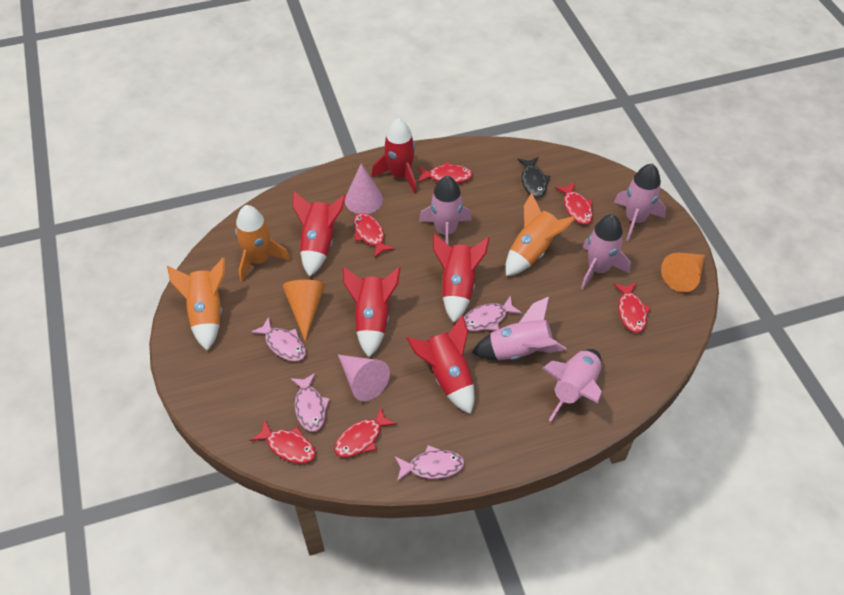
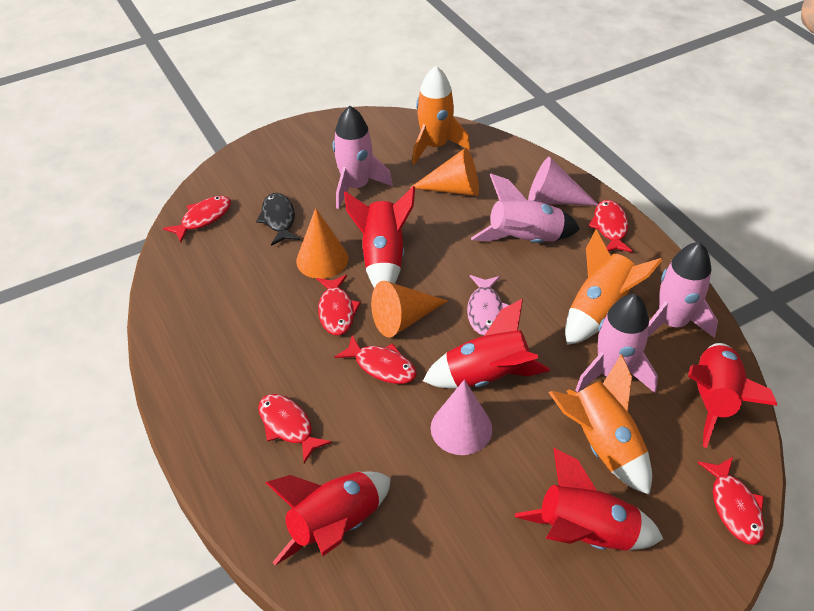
orange cone: 2 -> 3
pink fish: 4 -> 1
pink rocket: 5 -> 4

